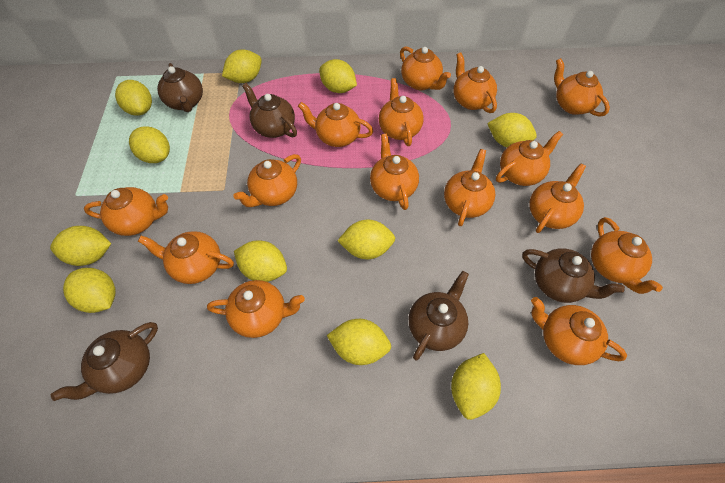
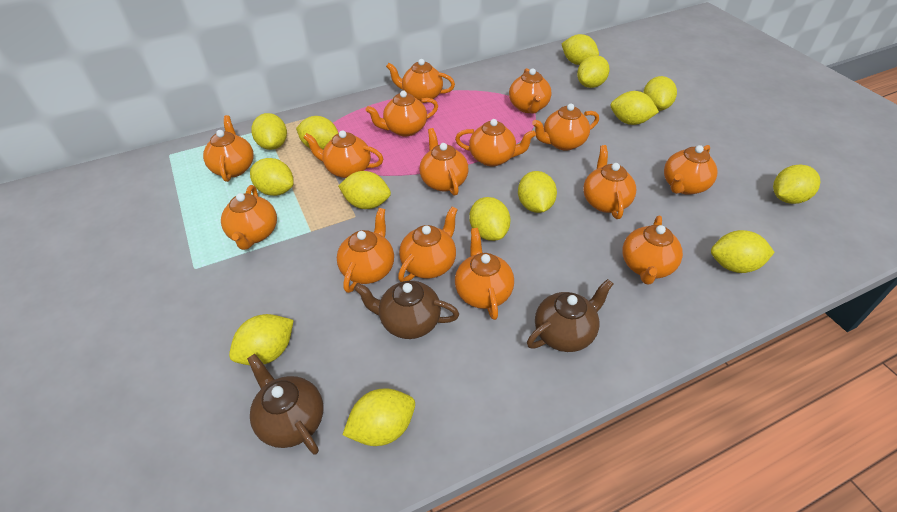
brown teapot: 5 -> 3
yellow lemon: 11 -> 14

